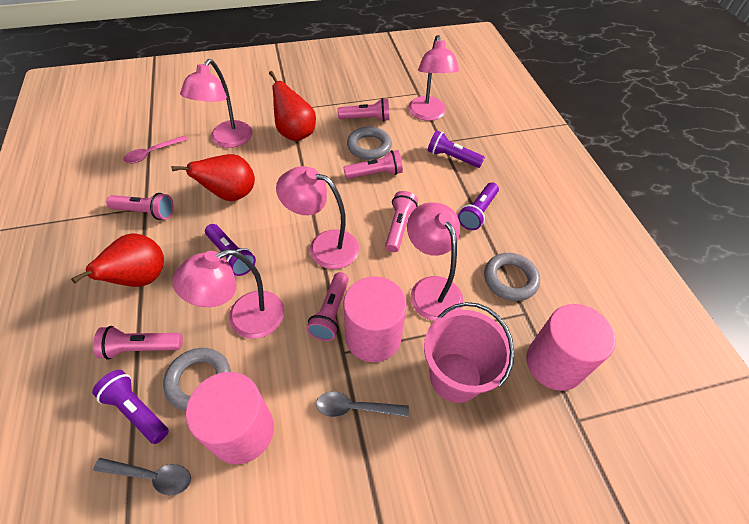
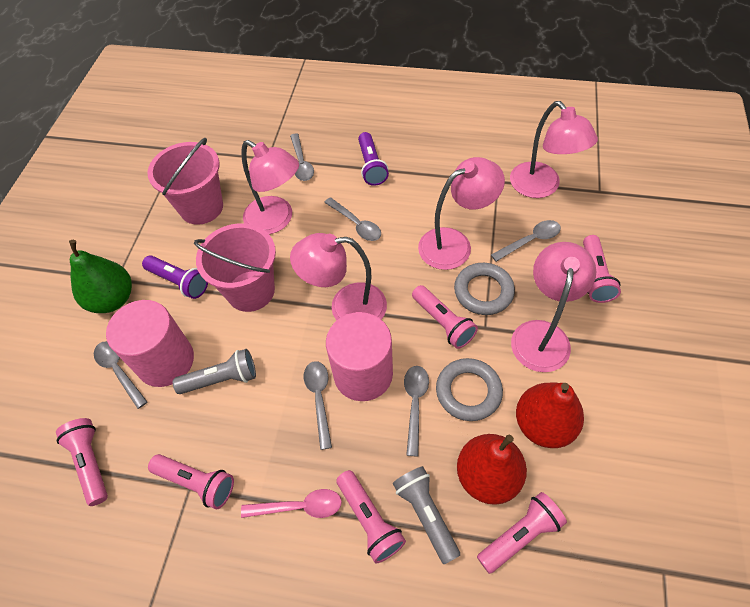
green pear: 0 -> 1
grey flashlight: 0 -> 2
grey ring: 3 -> 2
grey spoon: 2 -> 6
pink bucket: 1 -> 2
pink cylinder: 3 -> 2
purple flashlight: 4 -> 2
red pear: 3 -> 2

